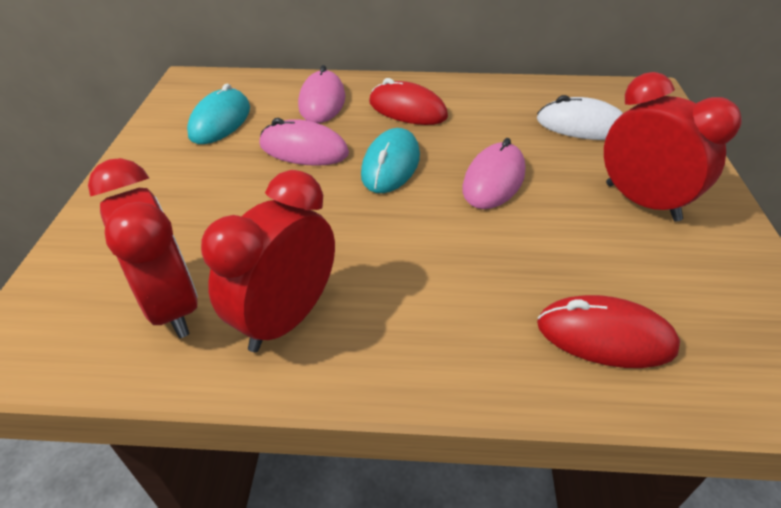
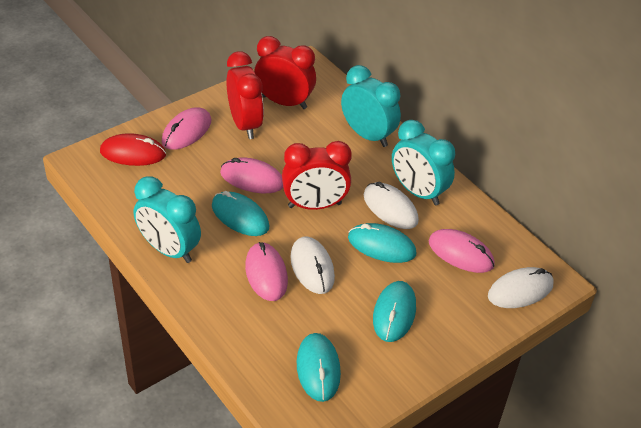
pink mouse: 3 -> 4
red mouse: 2 -> 1
turquoise clock: 0 -> 3
turquoise mouse: 2 -> 4
white mouse: 1 -> 3

